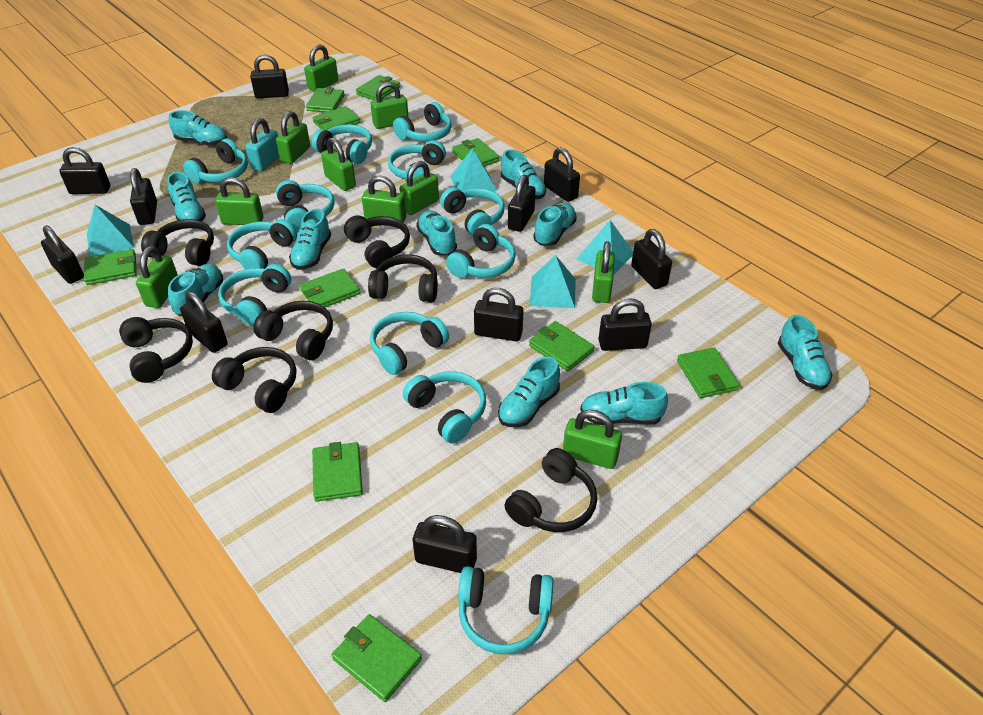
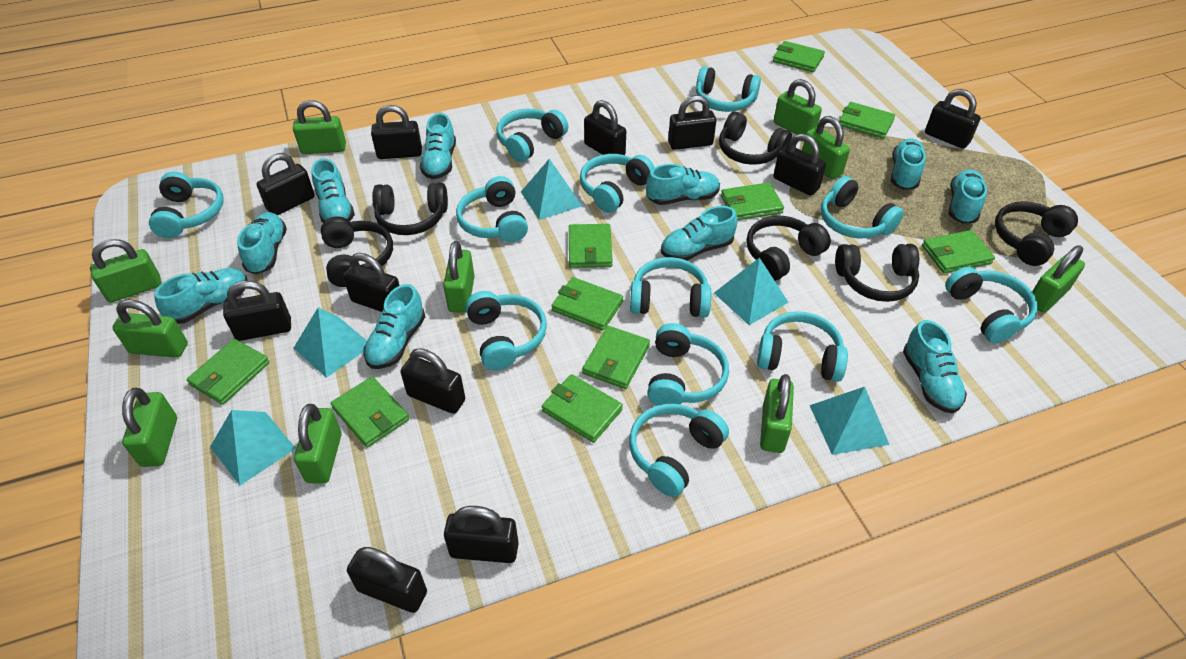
black headphones: 7 -> 6
turquoise padlock: 1 -> 0
turquoise pyramid: 4 -> 5

